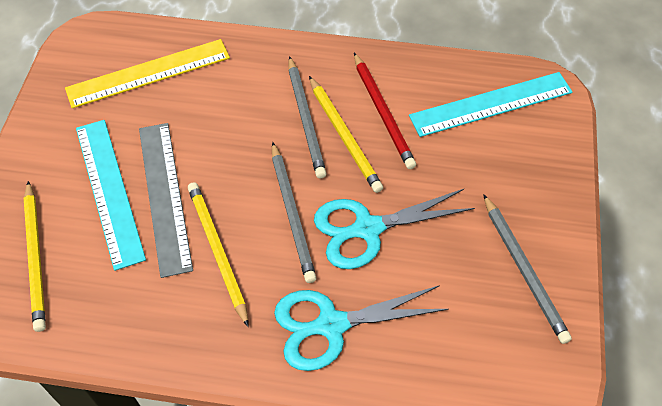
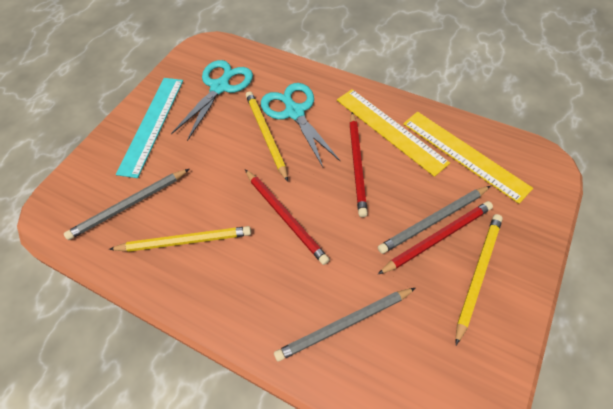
grey ruler: 1 -> 0
red pencil: 1 -> 3
turquoise ruler: 2 -> 1
yellow ruler: 1 -> 2

